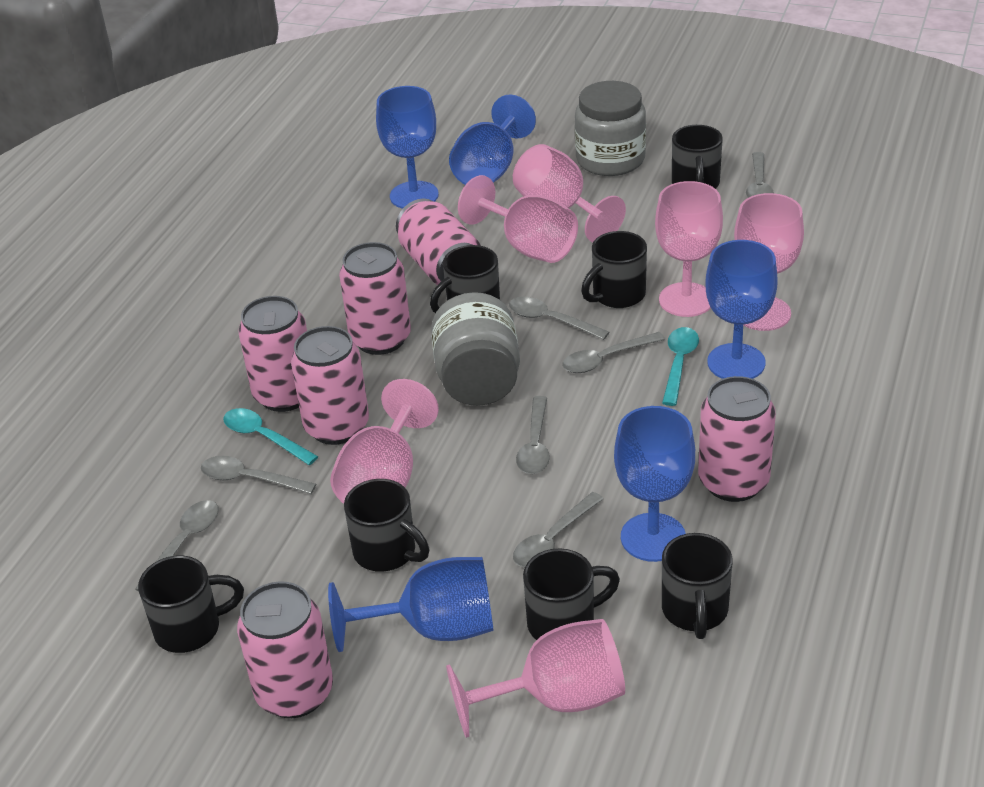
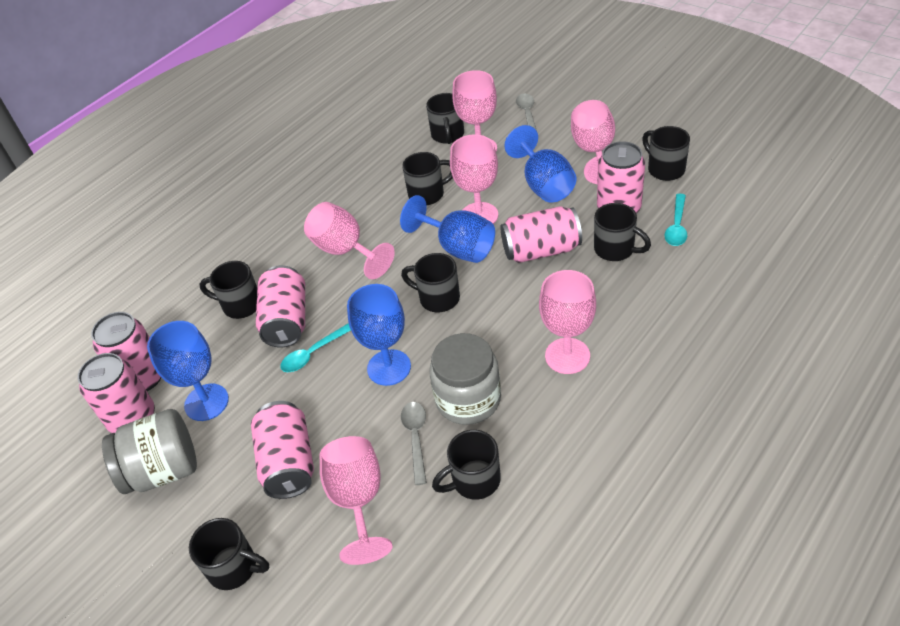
black mug: 7 -> 8
blue goblet: 5 -> 4
grey spoon: 7 -> 2

